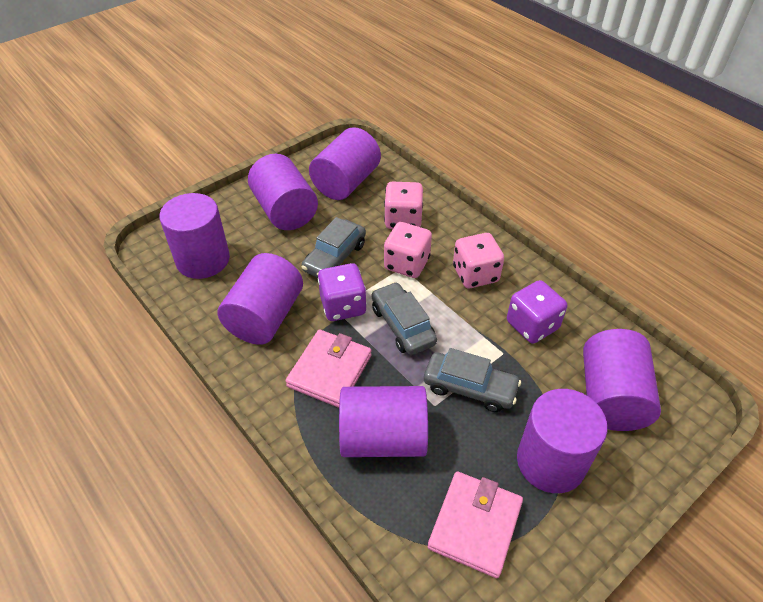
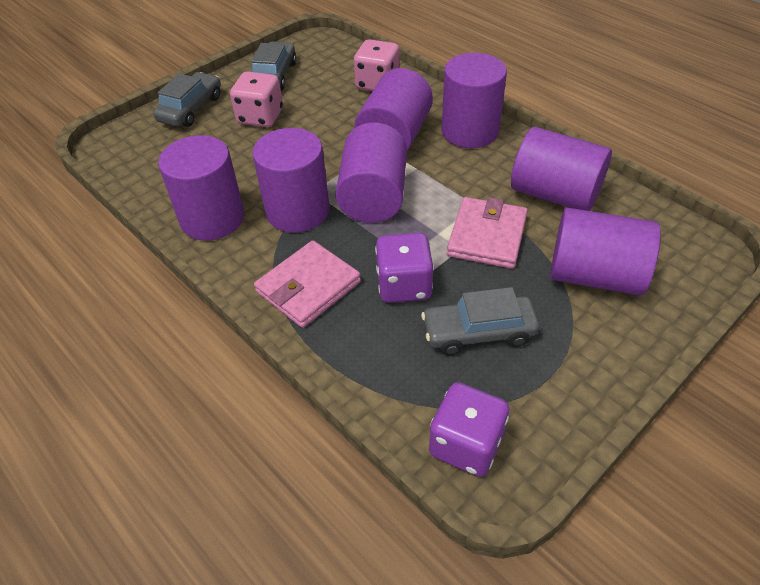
pink dice: 3 -> 2

